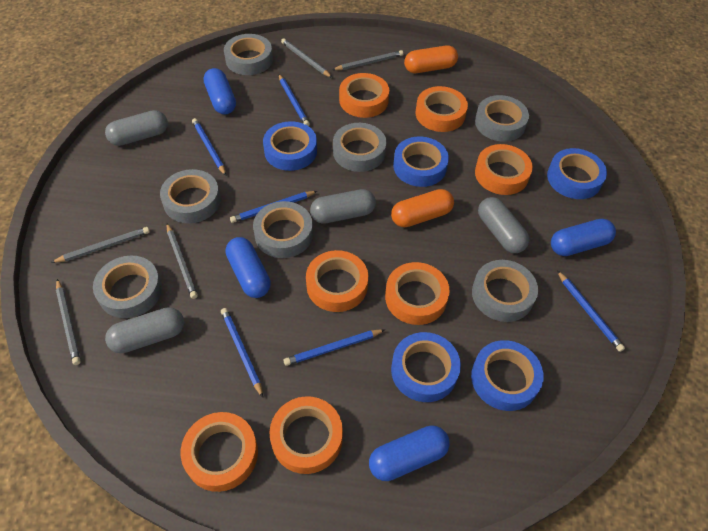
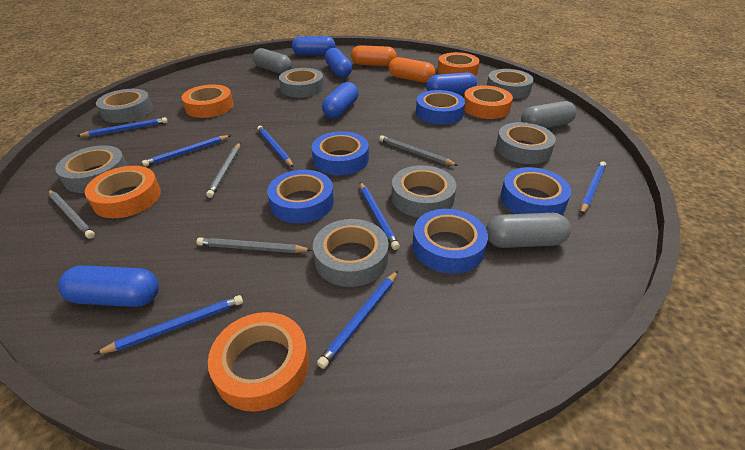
blue capsule: 4 -> 5
blue pencil: 6 -> 7
grey capsule: 4 -> 3
grey pencil: 5 -> 4
orange tape: 7 -> 5

